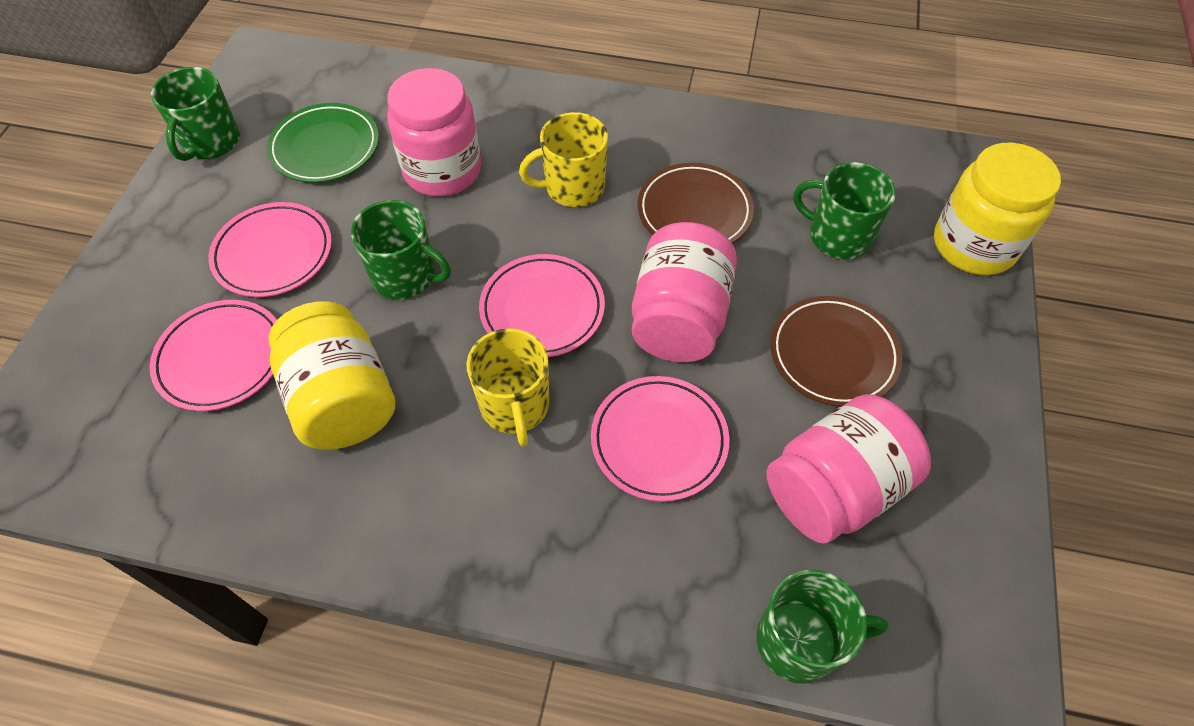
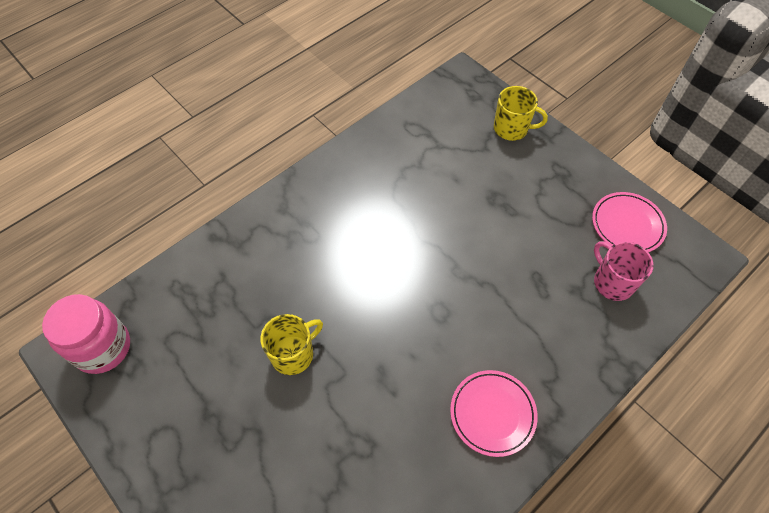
brown plate: 2 -> 0
green mug: 4 -> 0
green plate: 1 -> 0
pink jar: 3 -> 1
pink mug: 0 -> 1
pink plate: 4 -> 2
yellow jar: 2 -> 0

